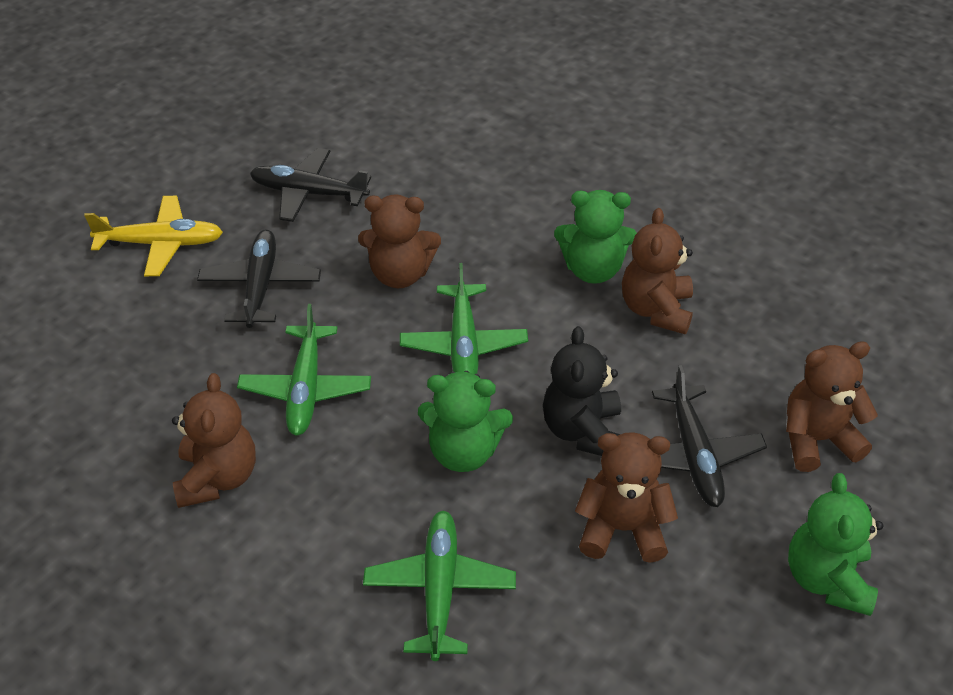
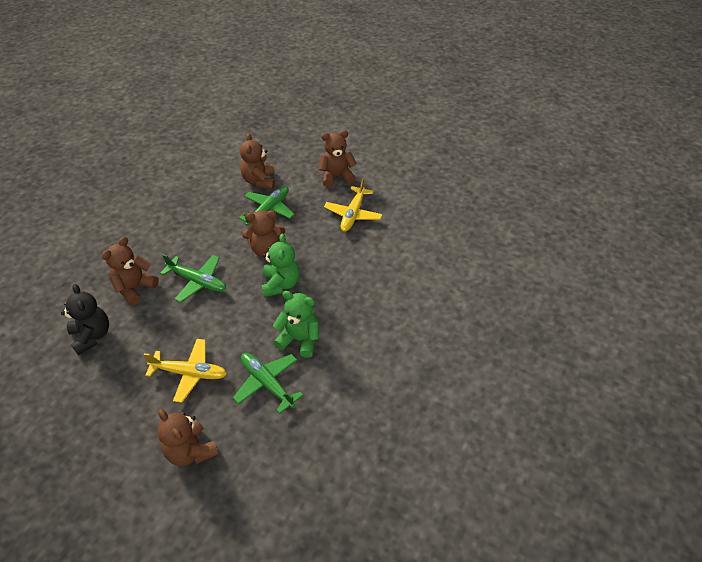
black plane: 3 -> 0
green teddy bear: 3 -> 2
yellow plane: 1 -> 2

